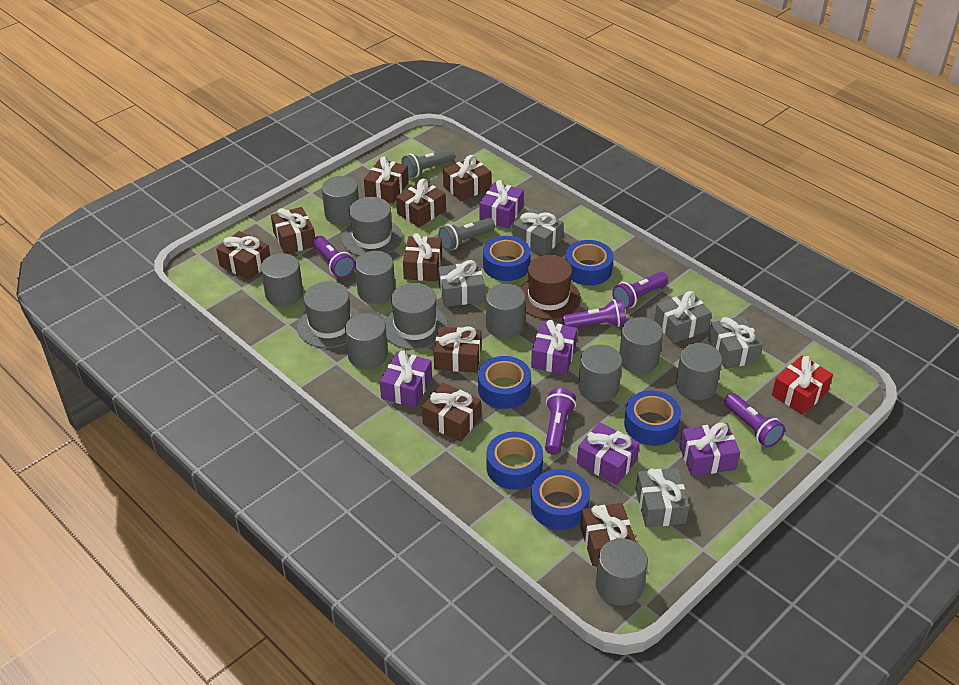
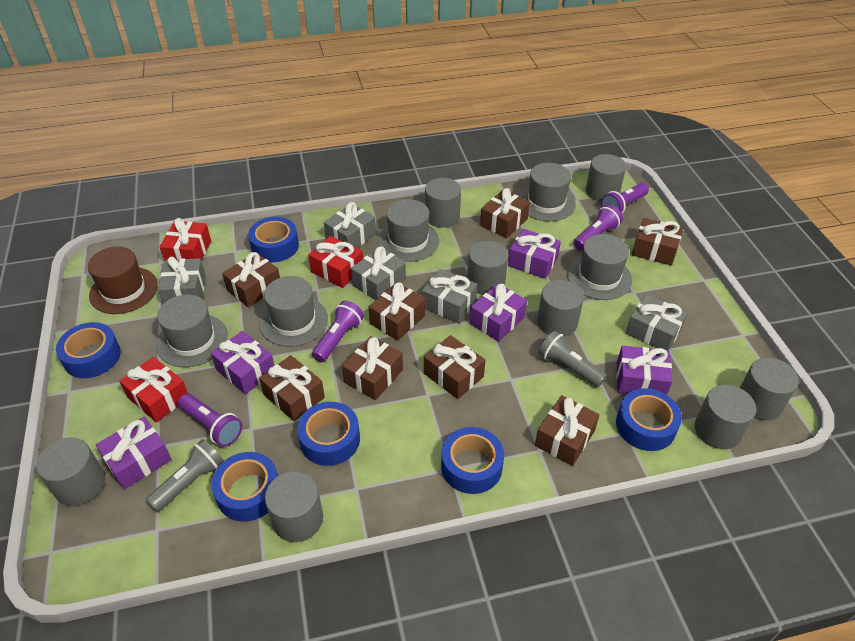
brown gift: 9 -> 8
grey cylinder: 9 -> 8
grey hat: 3 -> 5
purple flashlight: 5 -> 4
red gift: 1 -> 3

